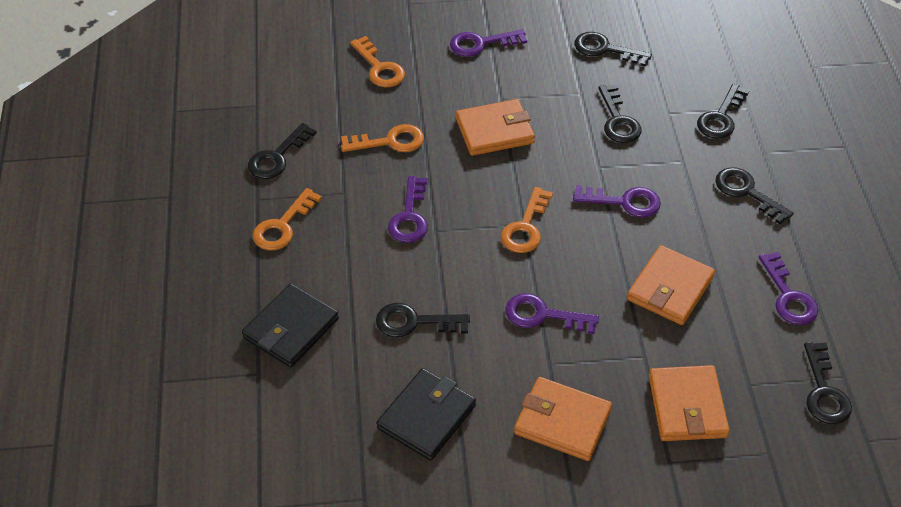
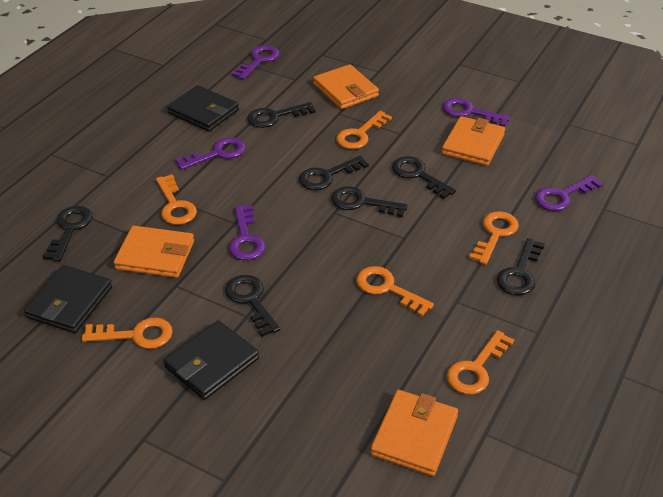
black wallet: 2 -> 3
orange key: 4 -> 6

